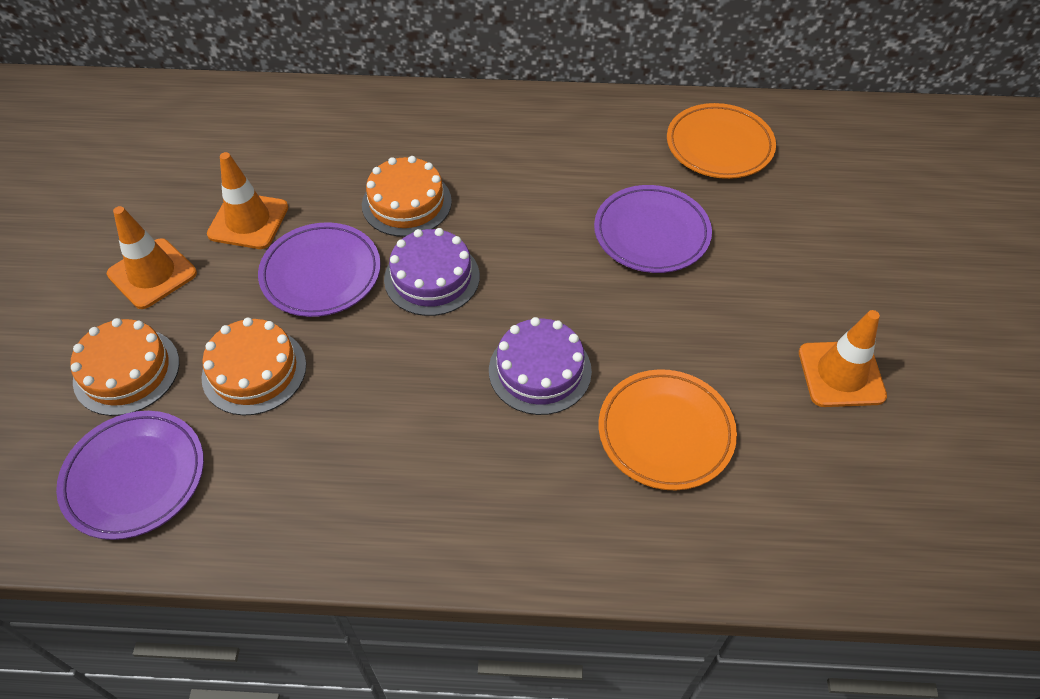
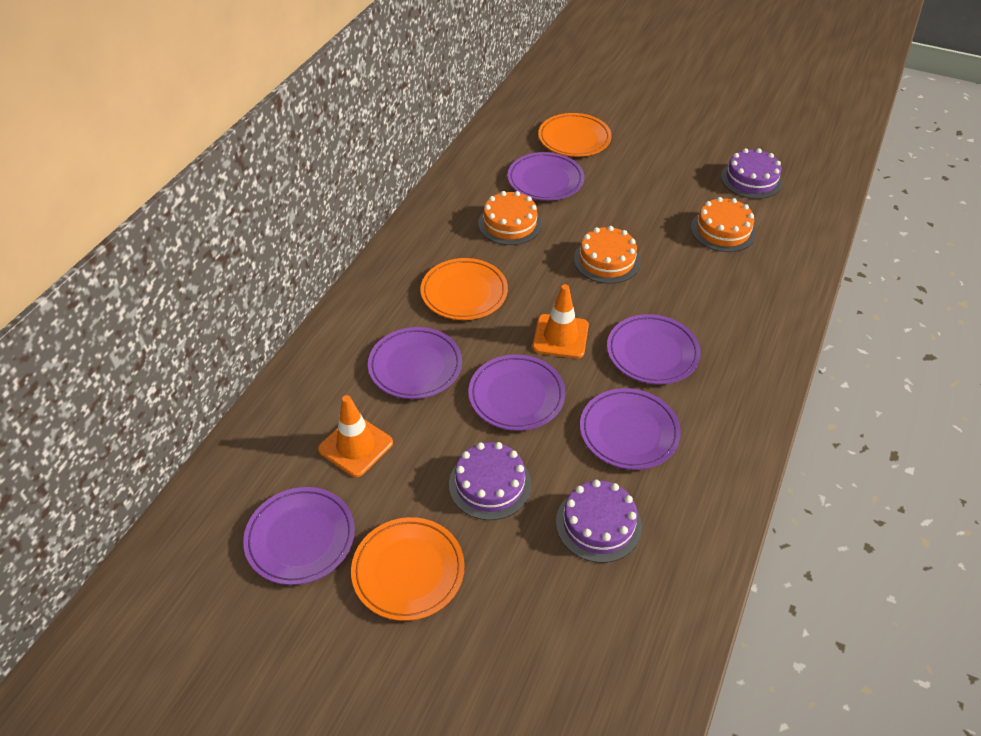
orange plate: 2 -> 3
orange traffic cone: 3 -> 2
purple cake: 2 -> 3
purple plate: 3 -> 6

